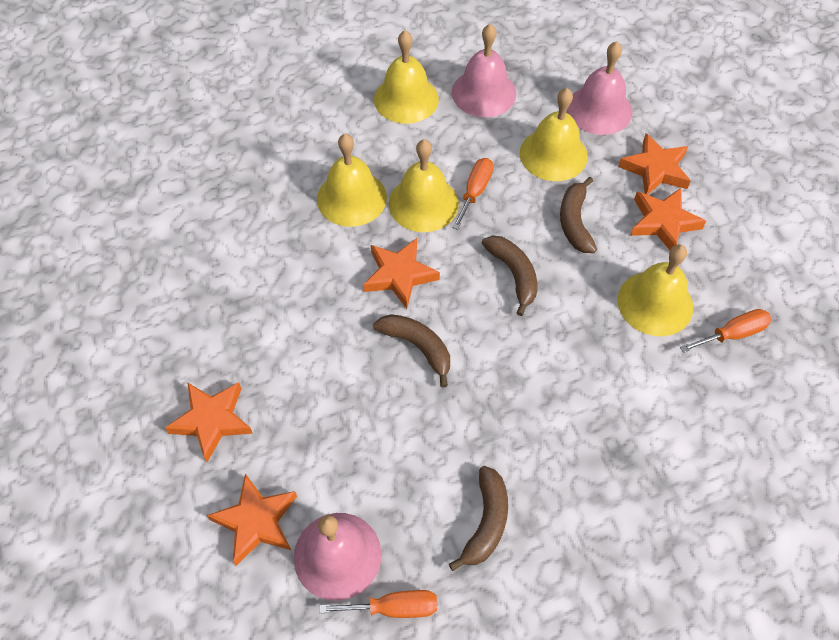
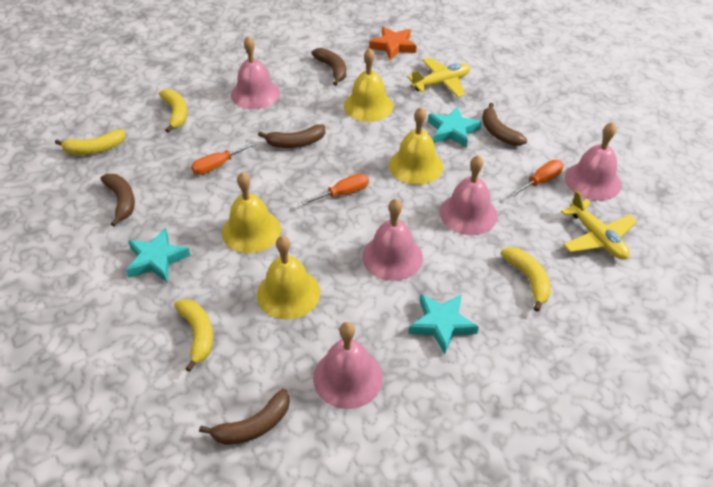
brown banana: 4 -> 5
orange star: 5 -> 1
pink bell: 3 -> 5
turquoise star: 0 -> 3
yellow banana: 0 -> 4
yellow bell: 5 -> 4
yellow plane: 0 -> 2

